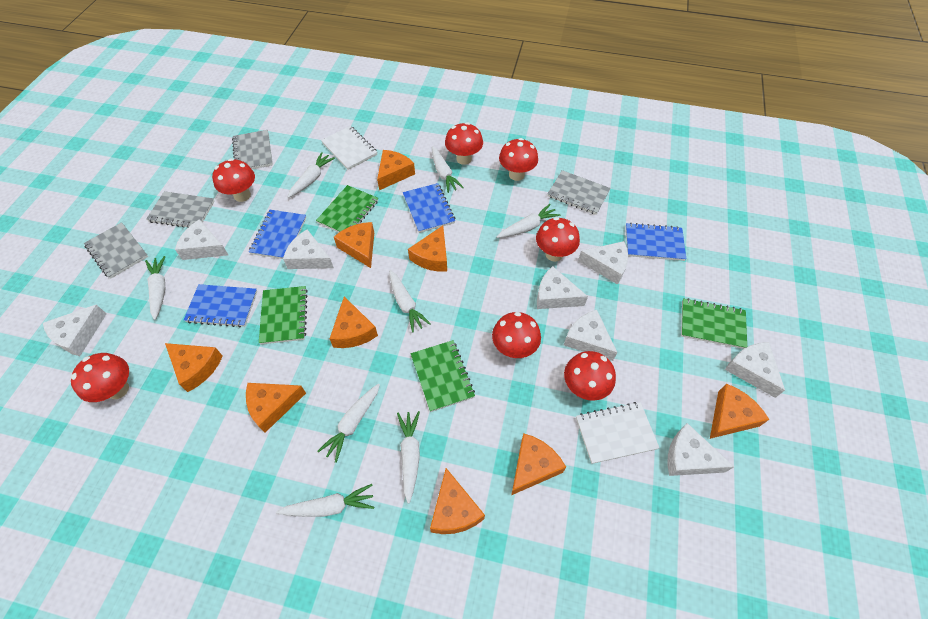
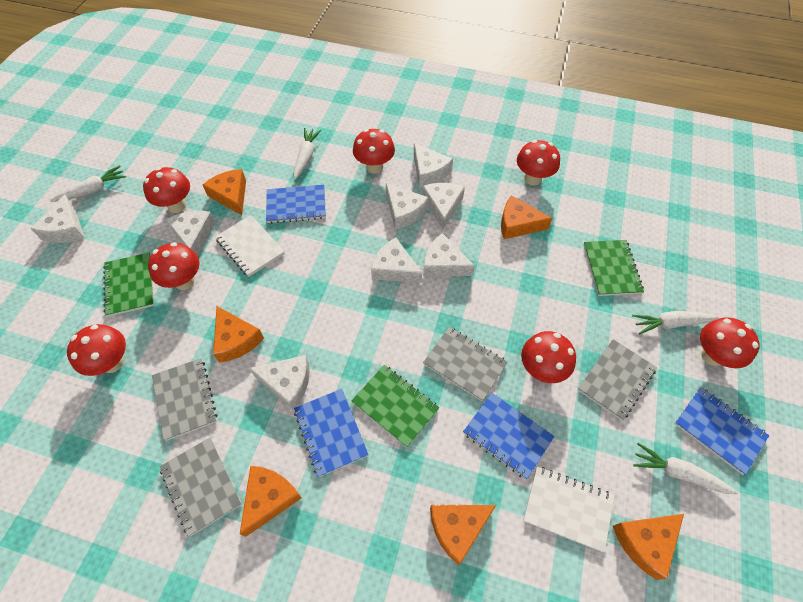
green notebook: 4 -> 3
orange cheese: 9 -> 6
white carrot: 8 -> 4

